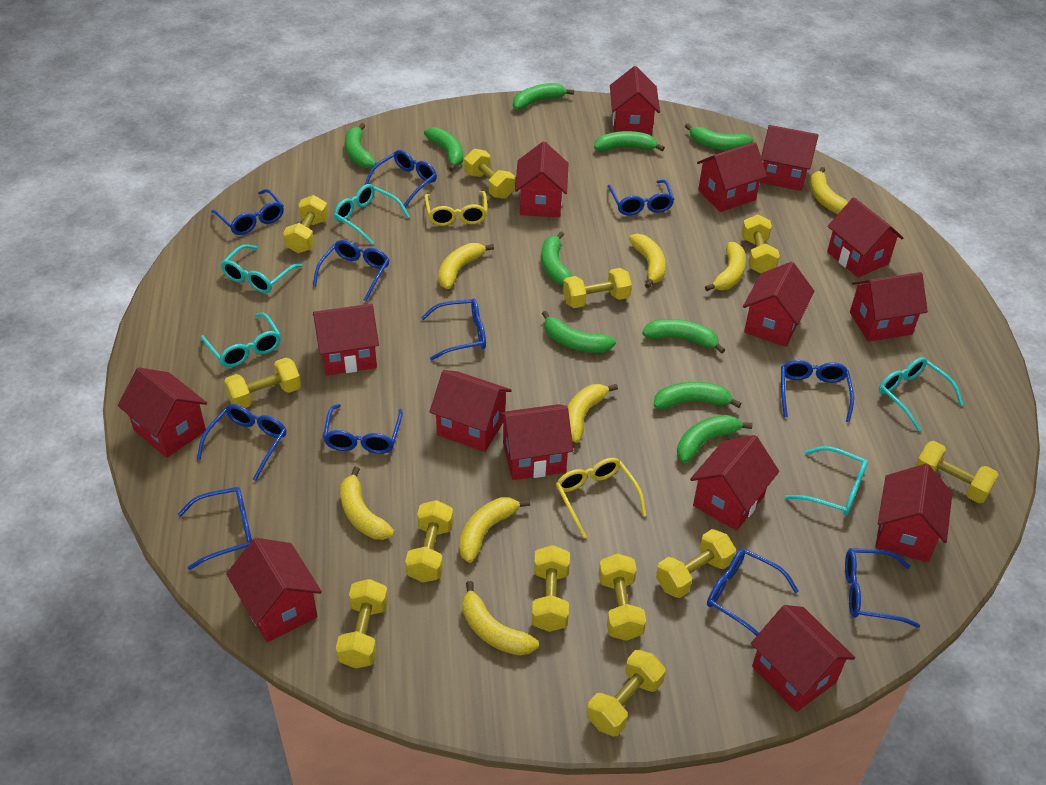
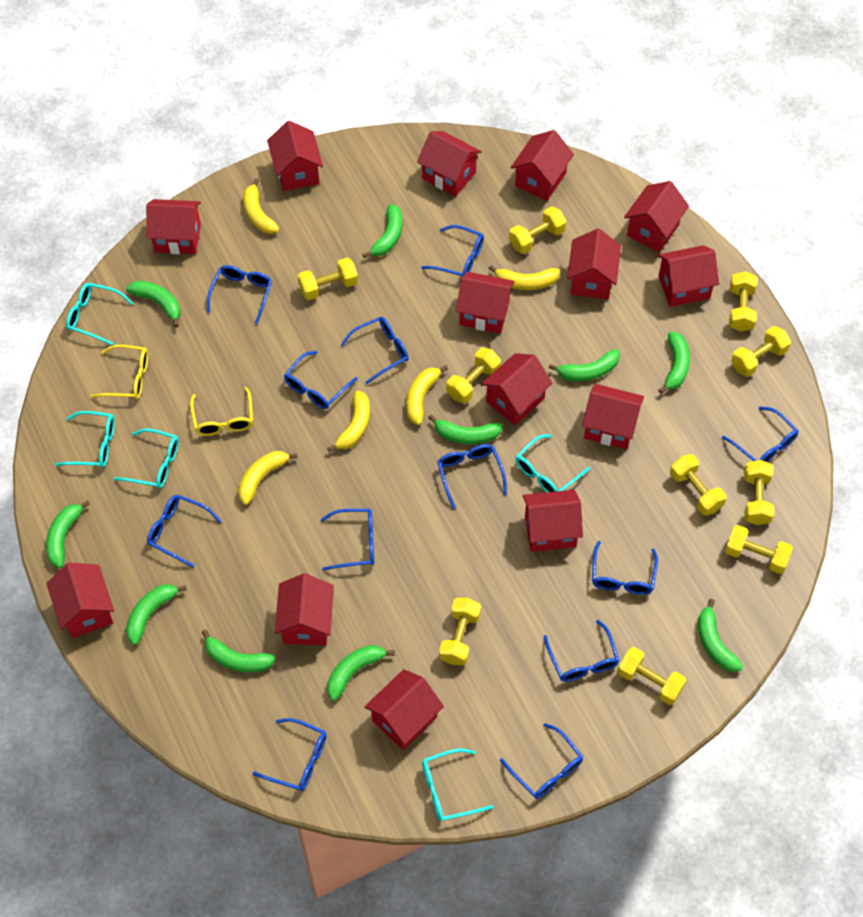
blue glasses: 11 -> 12
red house: 15 -> 14
yellow banana: 8 -> 5
yellow dumbbell: 12 -> 10

